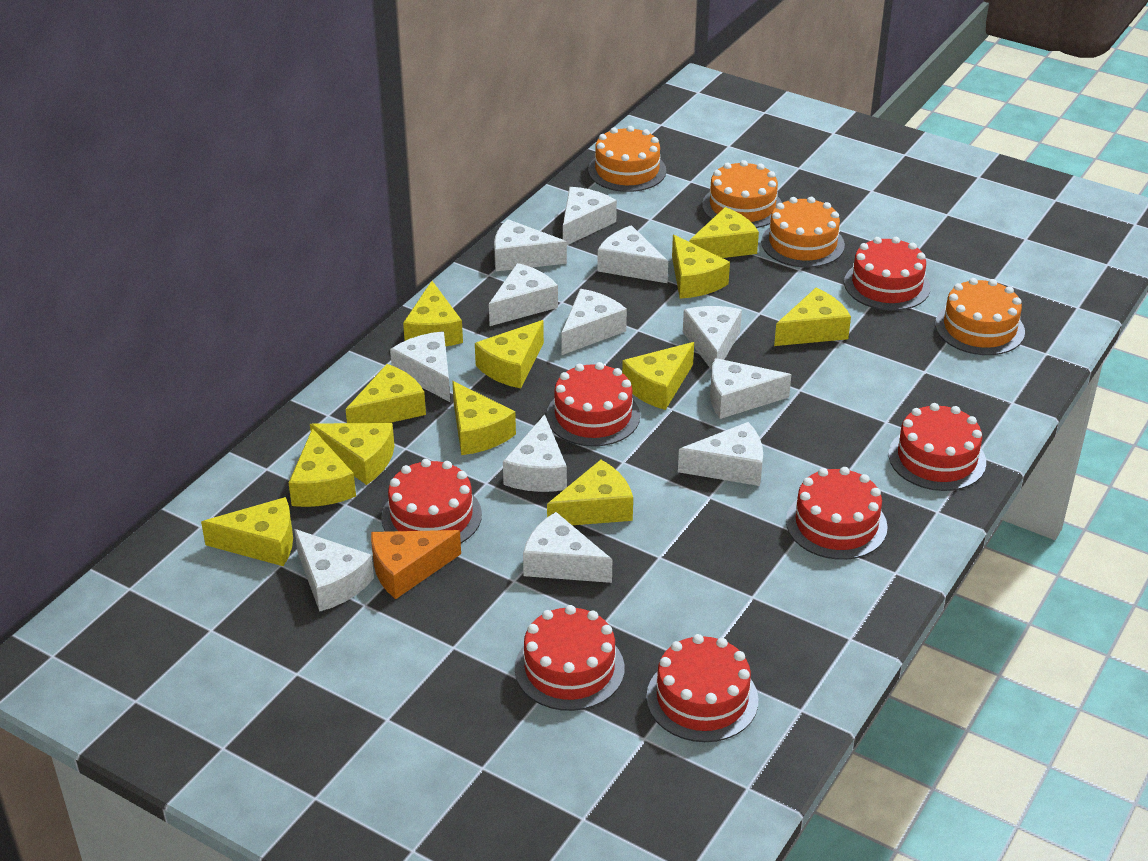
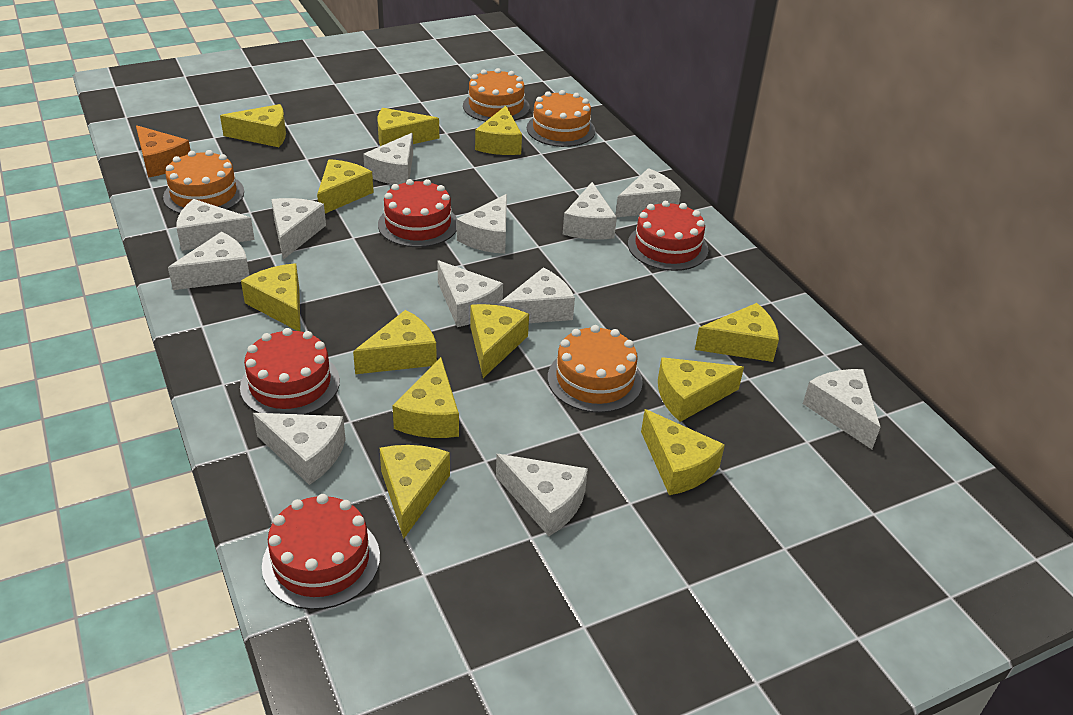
red cake: 7 -> 4

